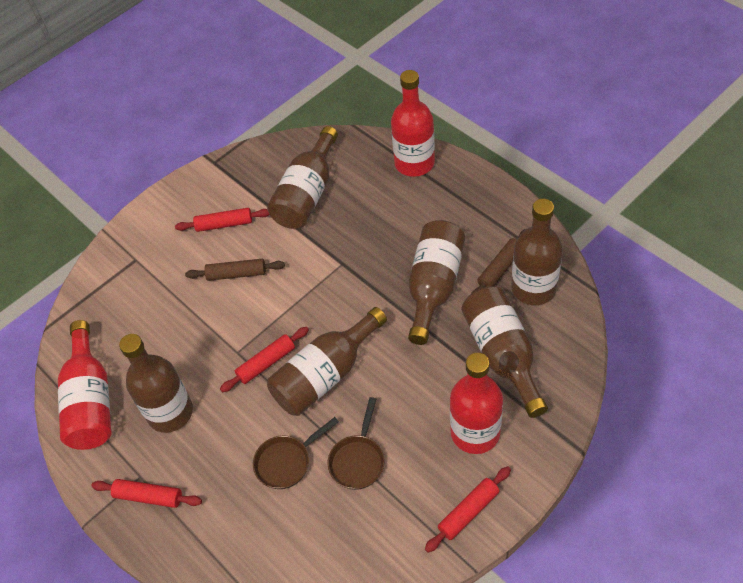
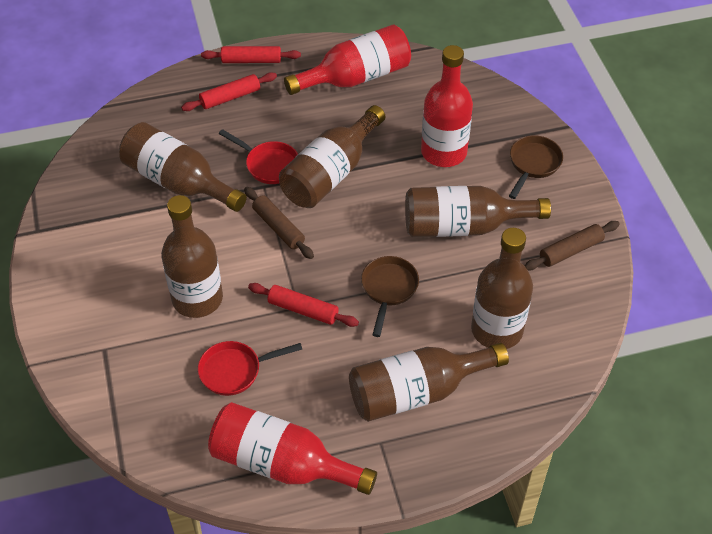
red pan: 0 -> 2
red rolling pin: 4 -> 3

